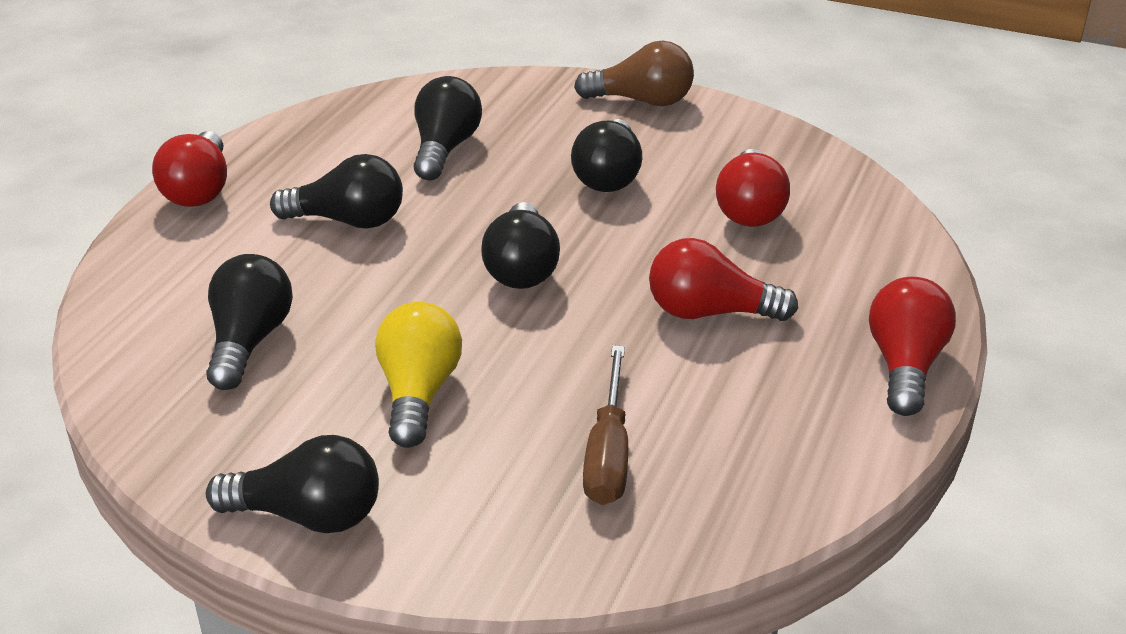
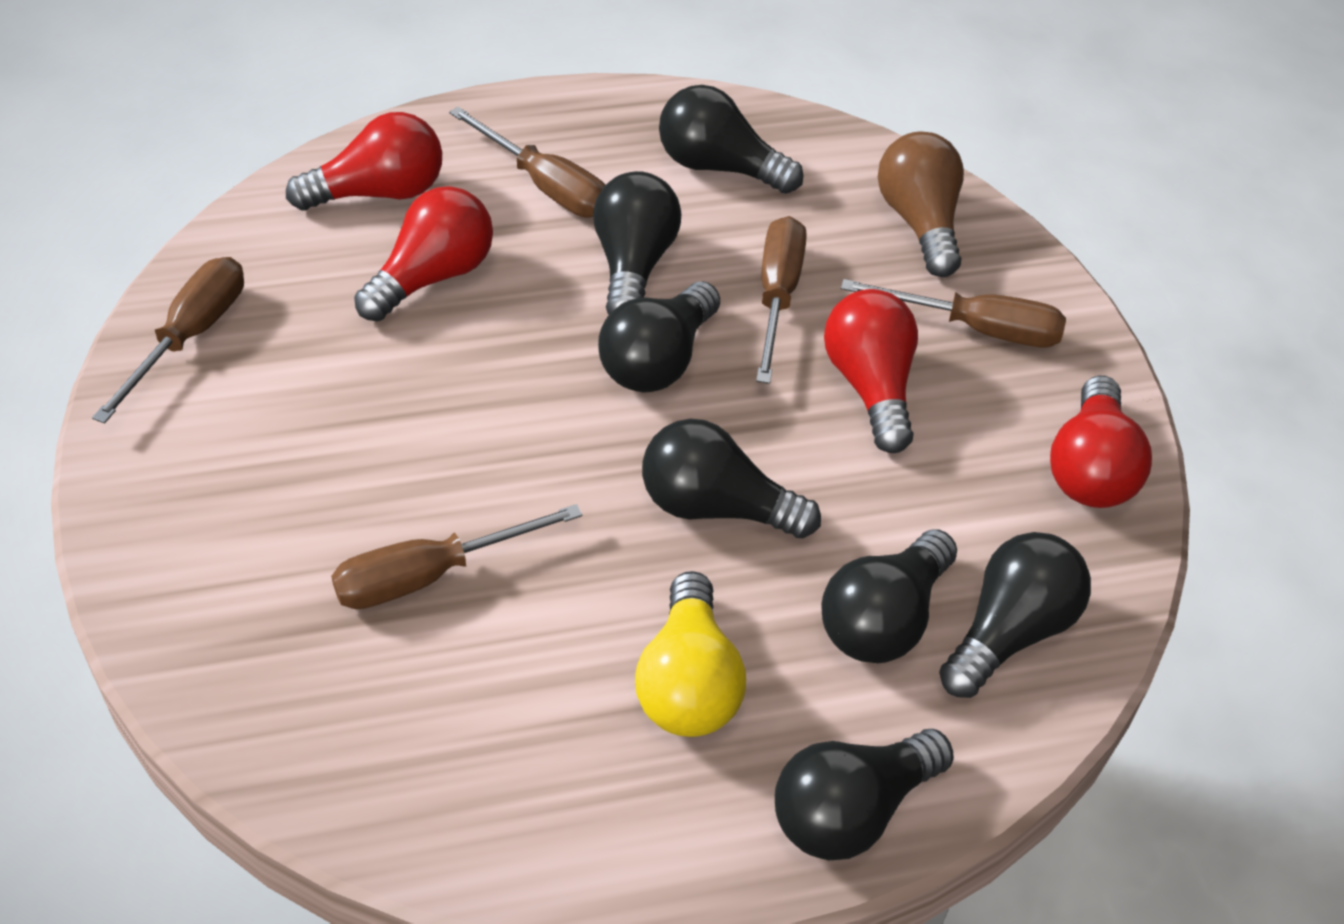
black light bulb: 6 -> 7
brown screwdriver: 1 -> 5

